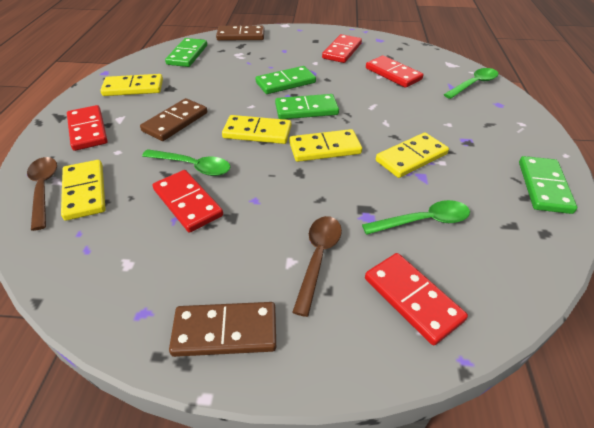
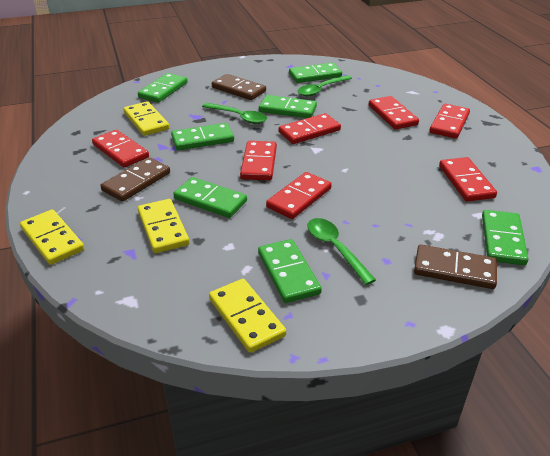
brown spoon: 2 -> 0
green domino: 4 -> 7
red domino: 5 -> 7
yellow domino: 5 -> 4

